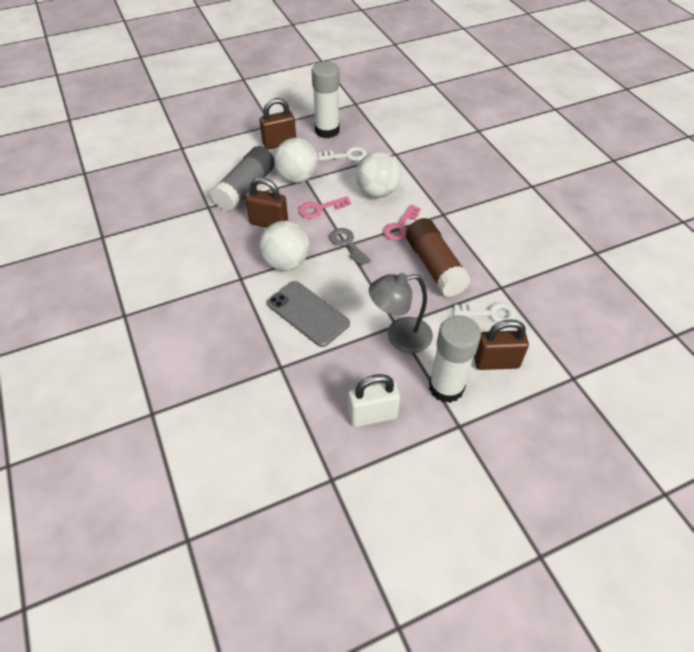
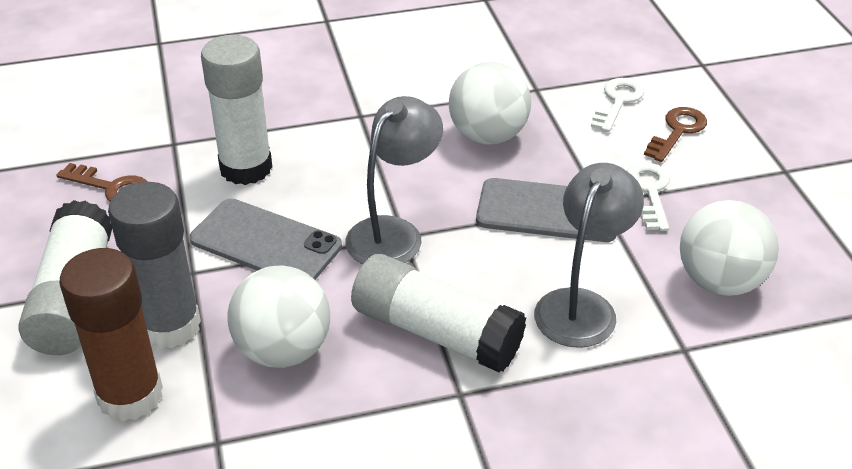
brown key: 0 -> 2
brown padlock: 3 -> 0
grey key: 1 -> 0
grey lamp: 1 -> 2
grey phone: 1 -> 2
pink key: 2 -> 0
white glue stick: 2 -> 3
white padlock: 1 -> 0

